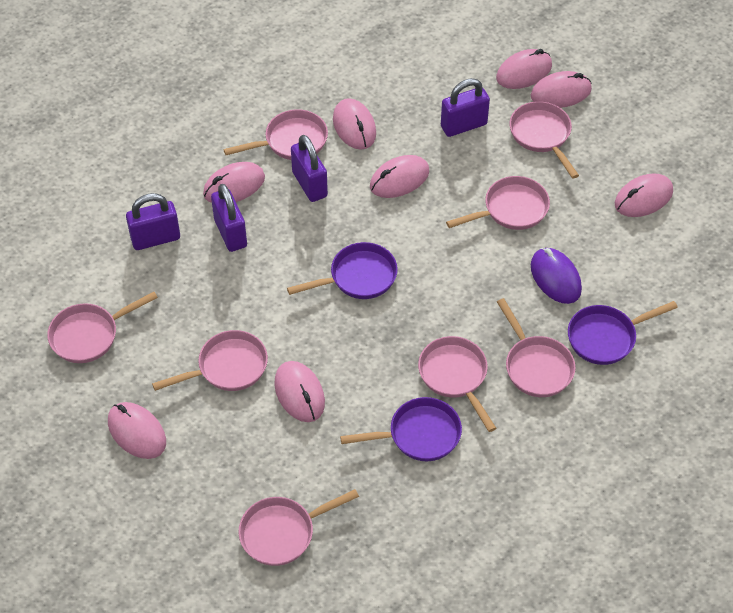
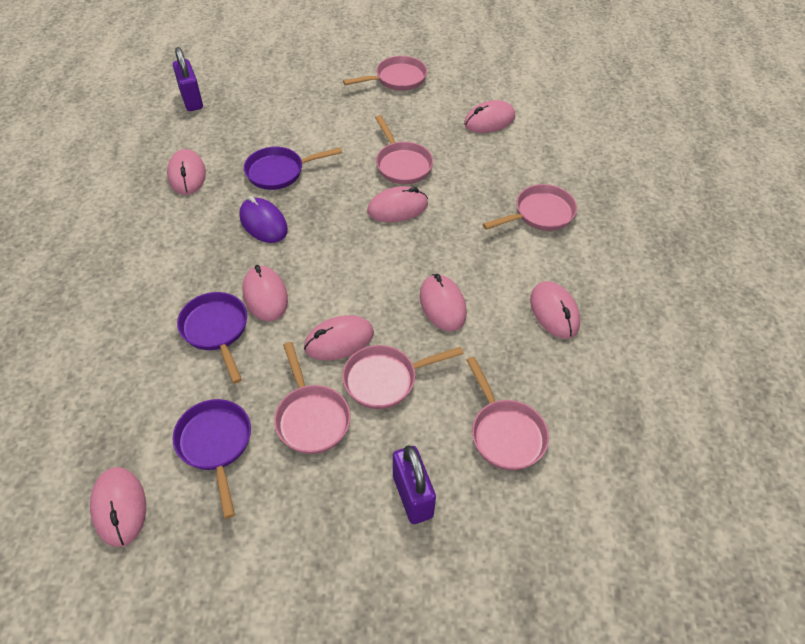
pink pan: 8 -> 6
purple padlock: 4 -> 2

